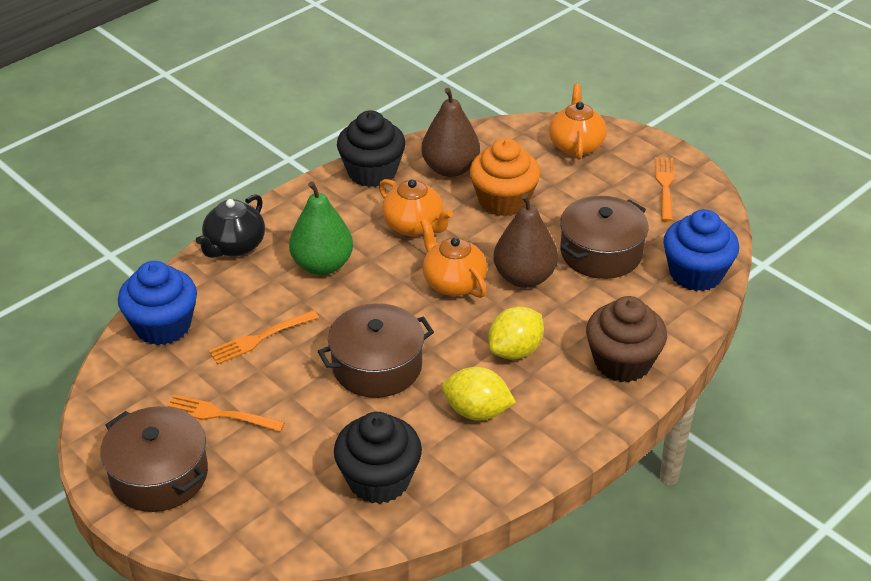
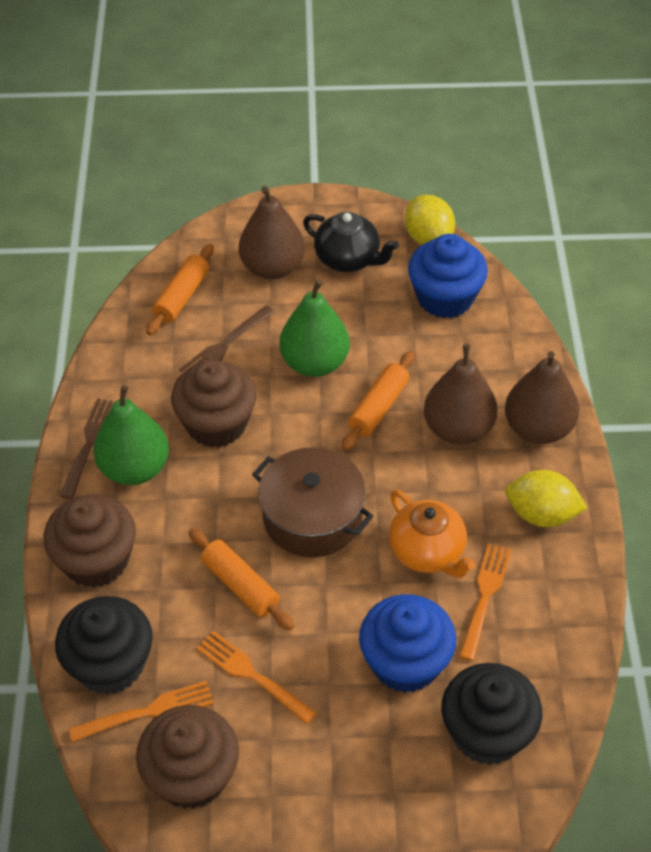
brown cupcake: 1 -> 3
brown fork: 0 -> 2
brown pear: 2 -> 3
brown pot: 3 -> 1
green pear: 1 -> 2
orange cupcake: 1 -> 0
orange rolling pin: 0 -> 3
orange teapot: 3 -> 1

